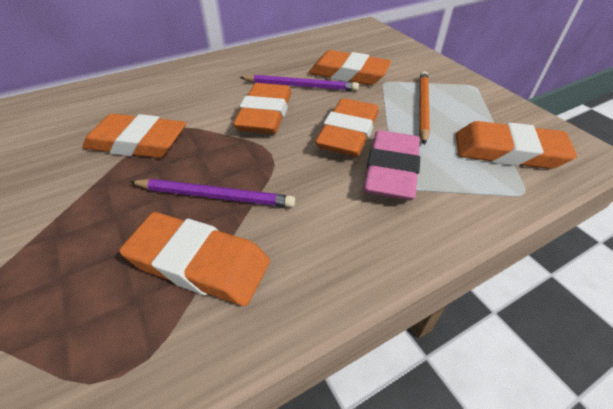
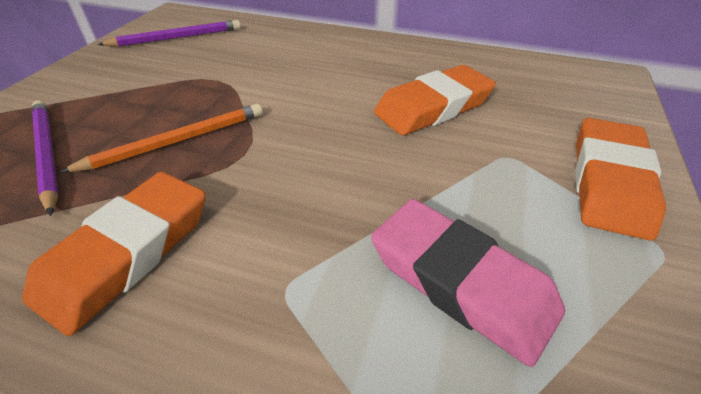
orange eraser: 6 -> 3

